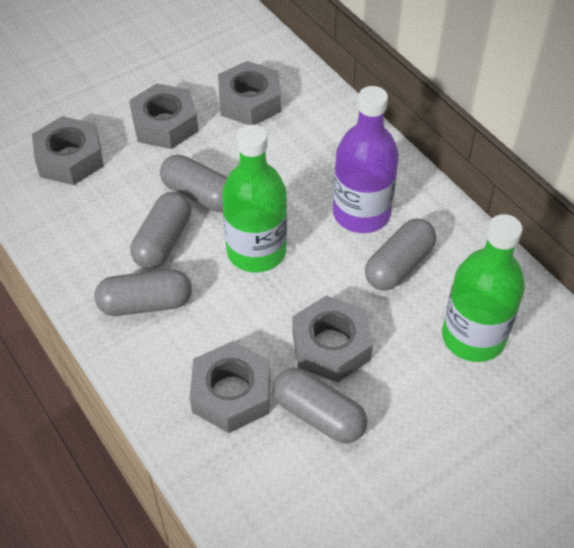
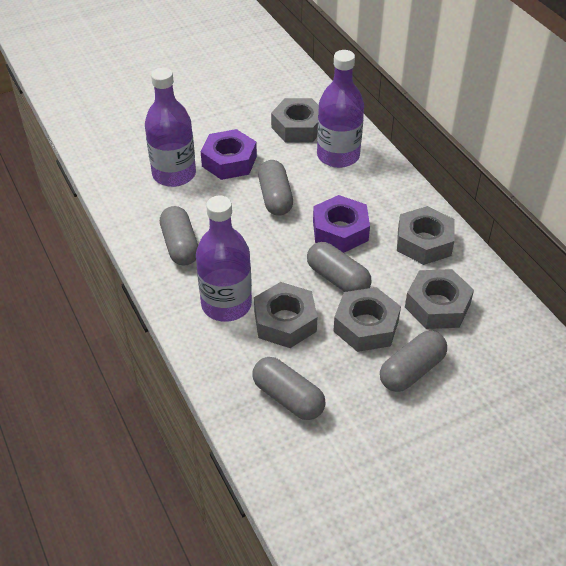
green bottle: 2 -> 0
purple bottle: 1 -> 3
purple nut: 0 -> 2

